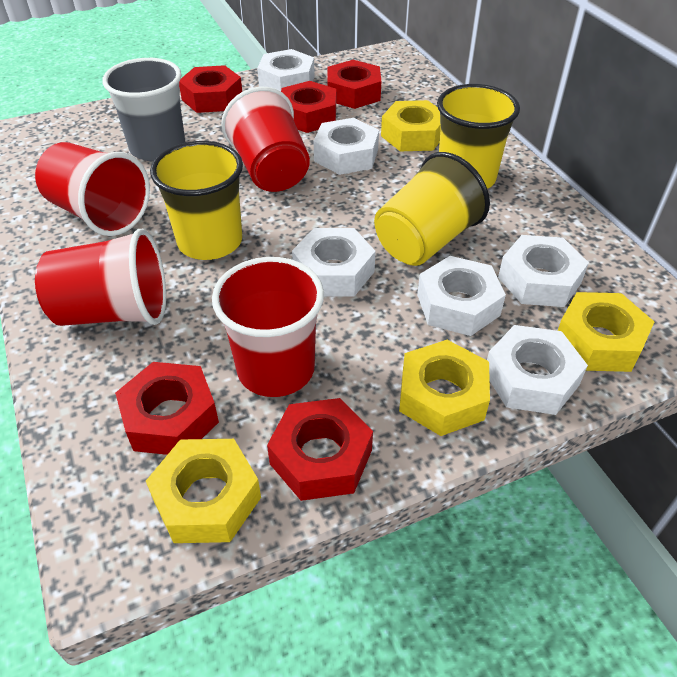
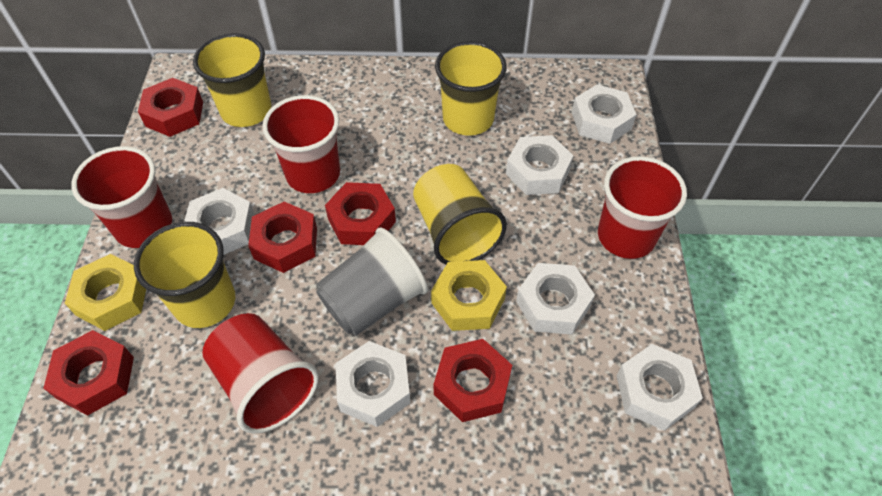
yellow cup: 3 -> 4
yellow nut: 4 -> 2

